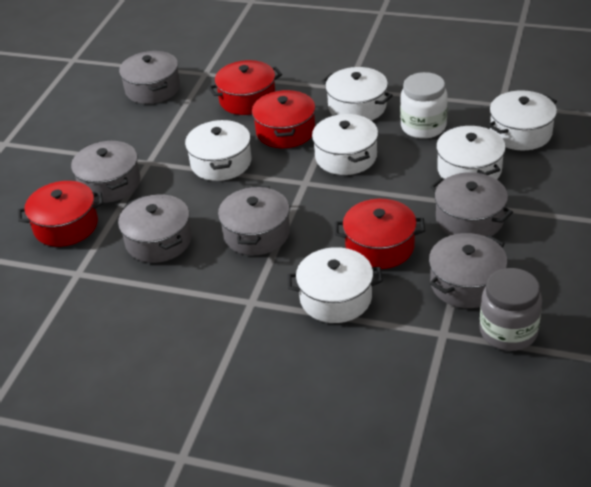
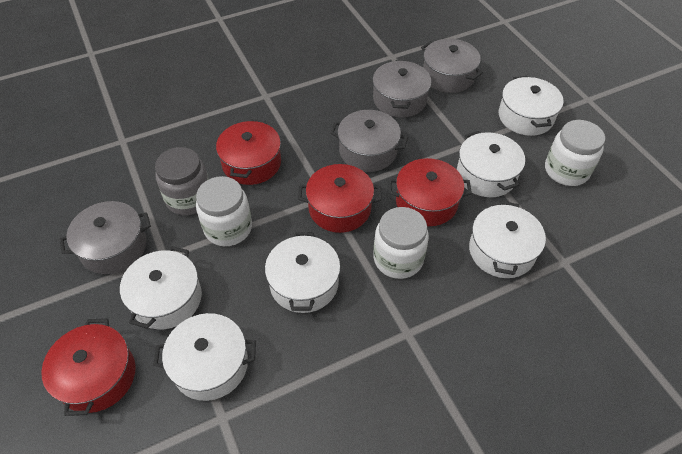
grey pot: 6 -> 4
white jar: 1 -> 3

